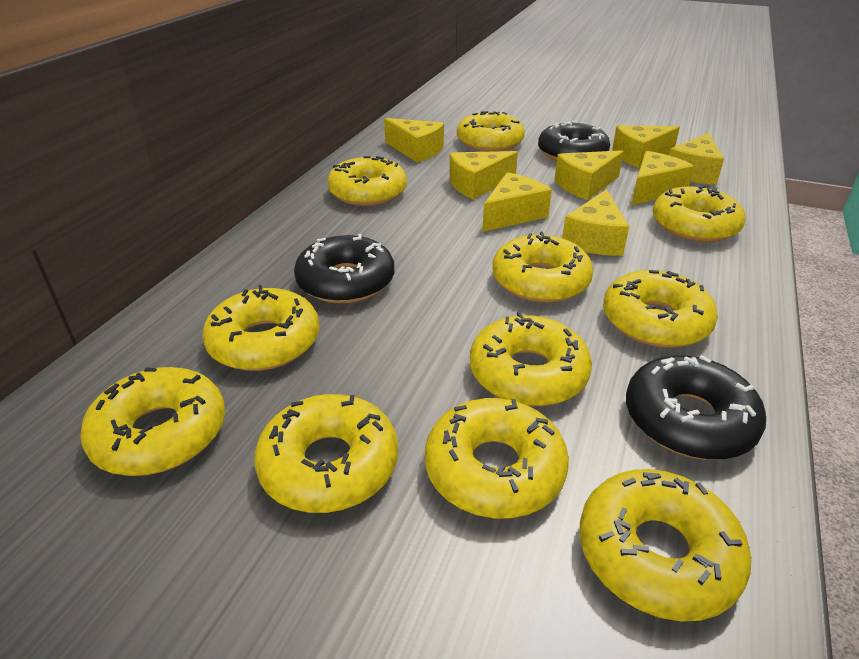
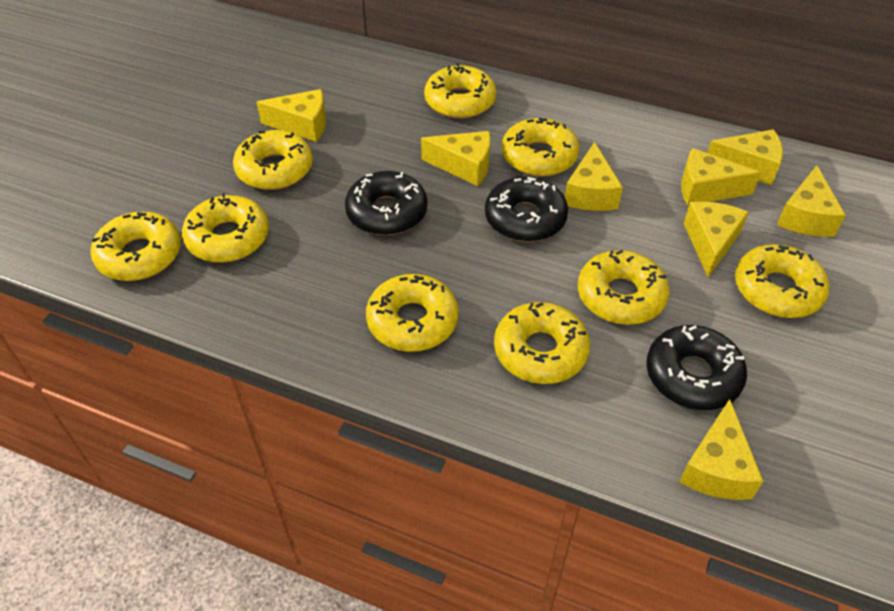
yellow donut: 11 -> 9

